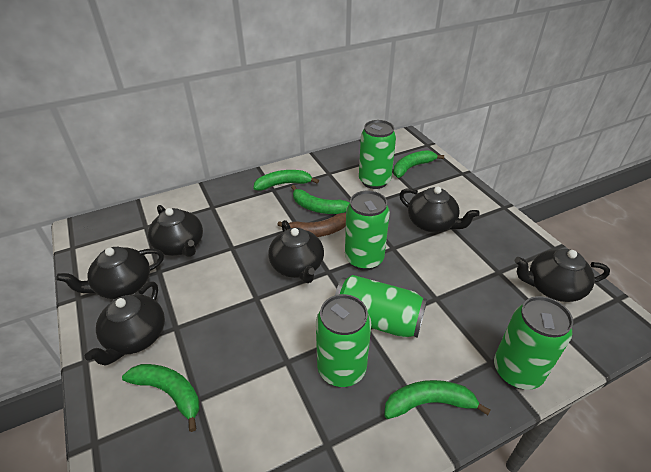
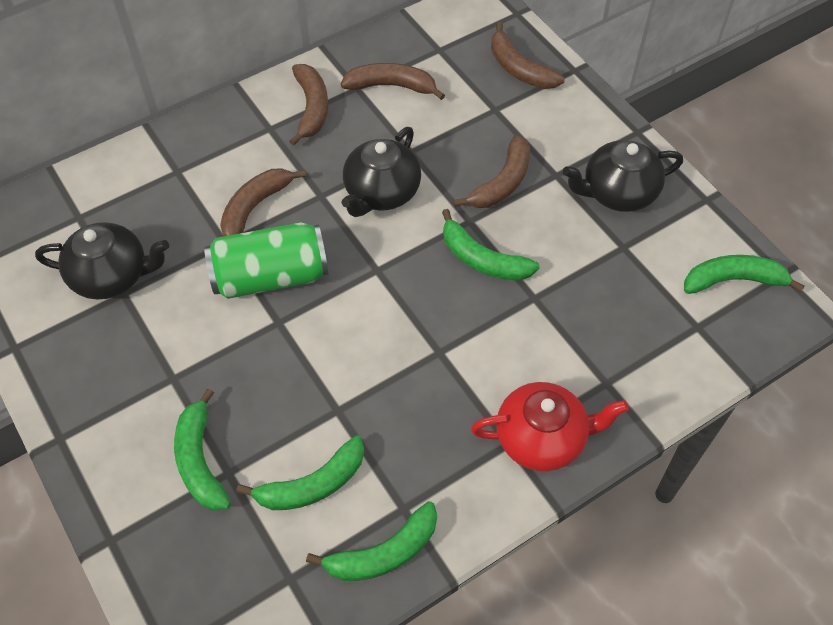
black teapot: 6 -> 3
brown banana: 1 -> 5
green can: 5 -> 1
red teapot: 0 -> 1

